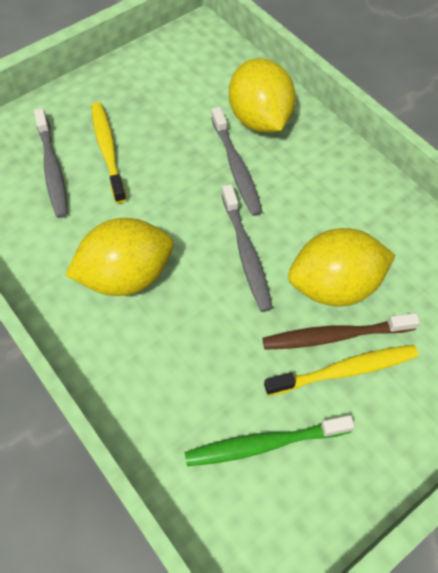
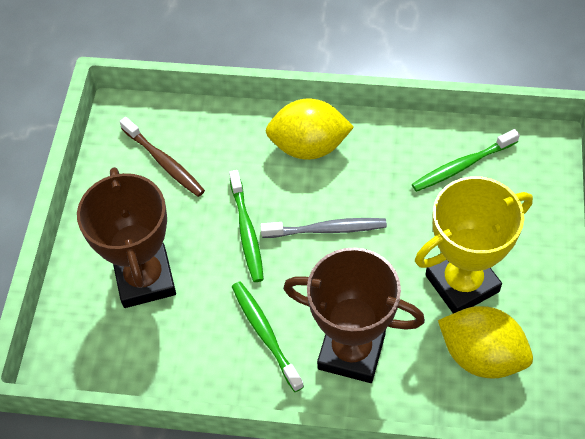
brown trophy: 0 -> 2
green toothbrush: 1 -> 3
grey toothbrush: 3 -> 1
yellow lemon: 3 -> 2
yellow toothbrush: 2 -> 0
yellow trophy: 0 -> 1

